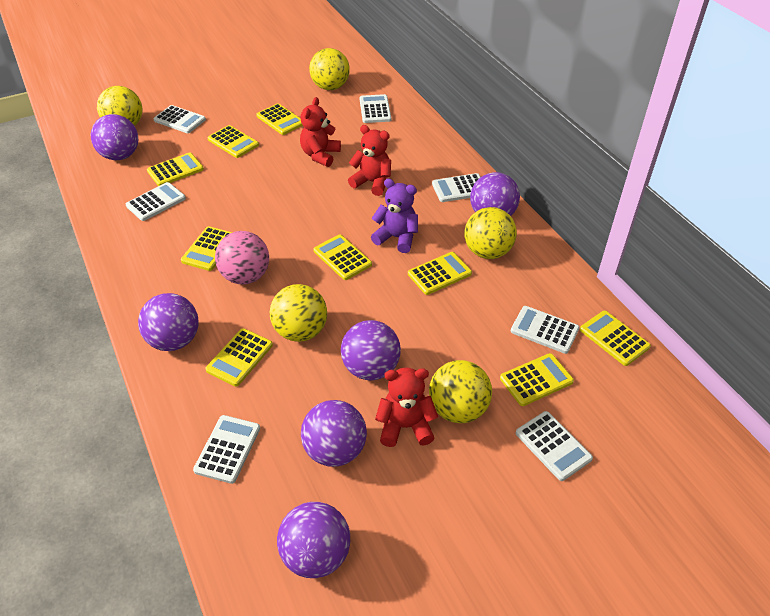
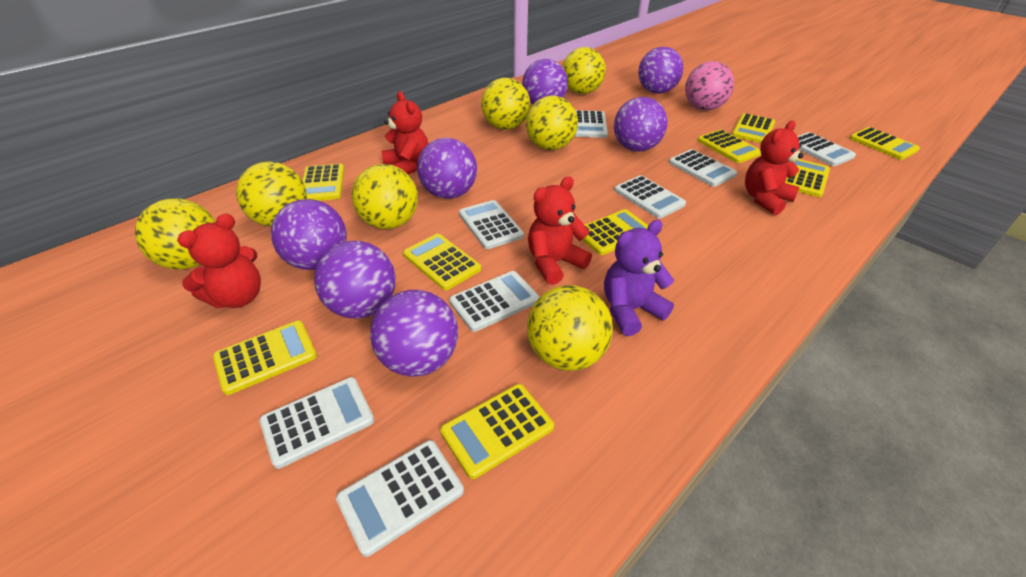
purple ball: 6 -> 7
red teddy bear: 3 -> 4
white calculator: 7 -> 8
yellow ball: 5 -> 7

